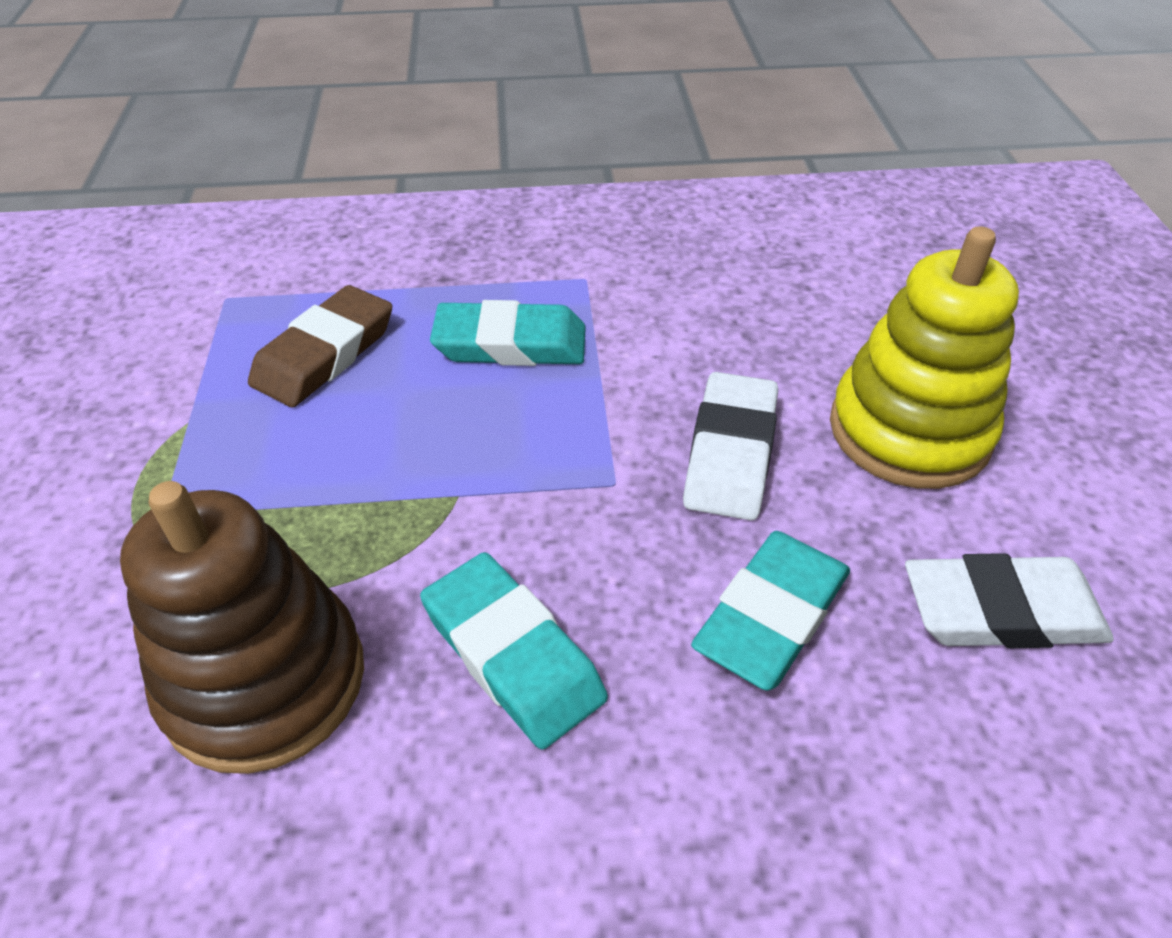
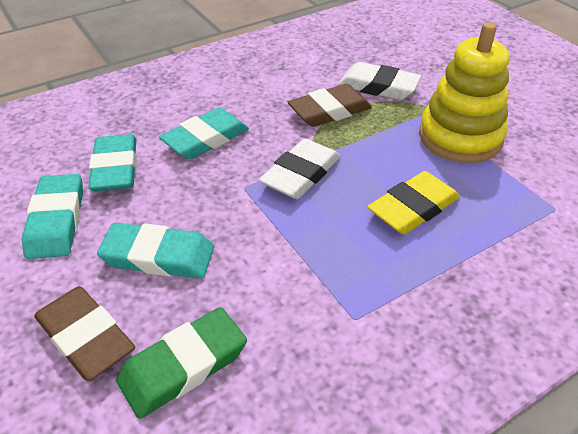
brown eraser: 1 -> 2
brown stacking toy: 1 -> 0
green eraser: 0 -> 1
turquoise eraser: 3 -> 4
yellow eraser: 0 -> 1

